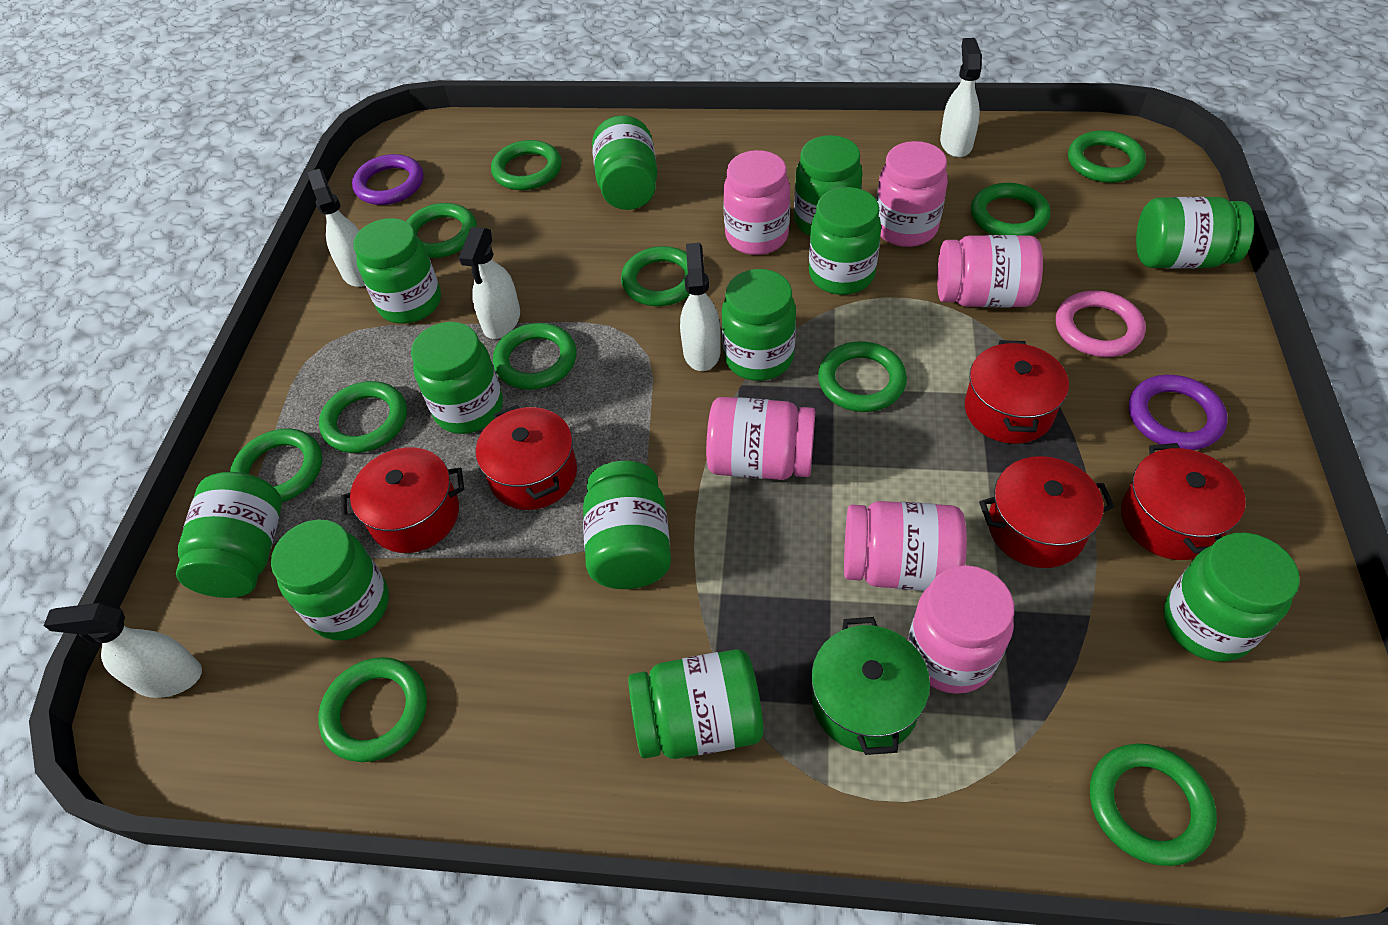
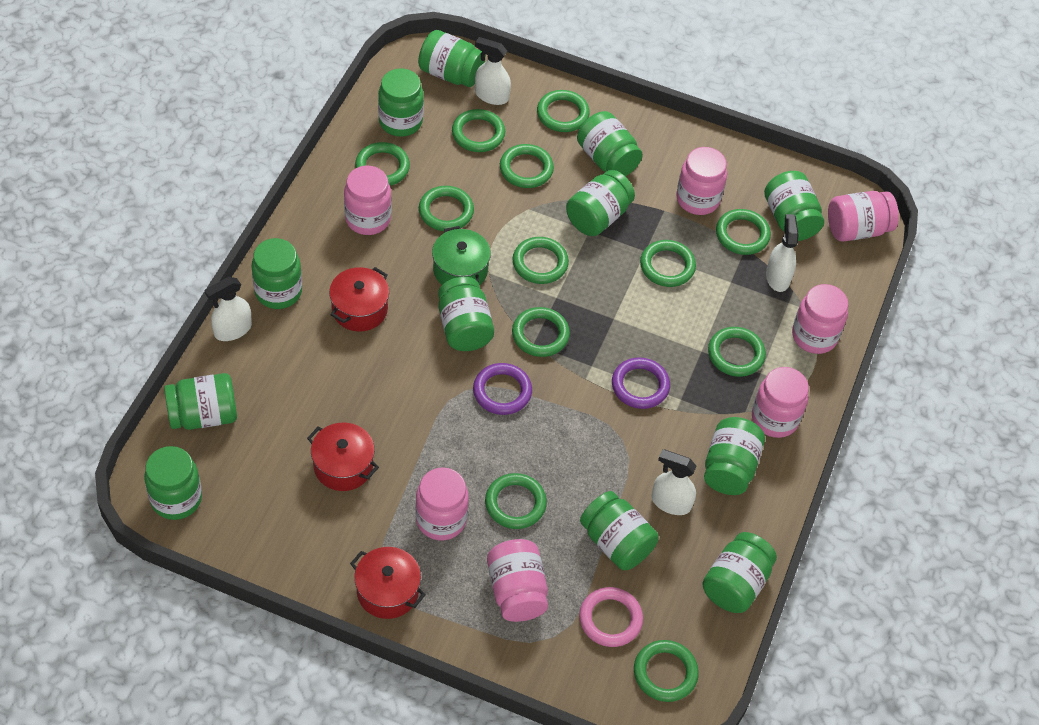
green ring: 11 -> 12
pink jar: 6 -> 7
red pot: 5 -> 3
white spray bottle: 5 -> 4

